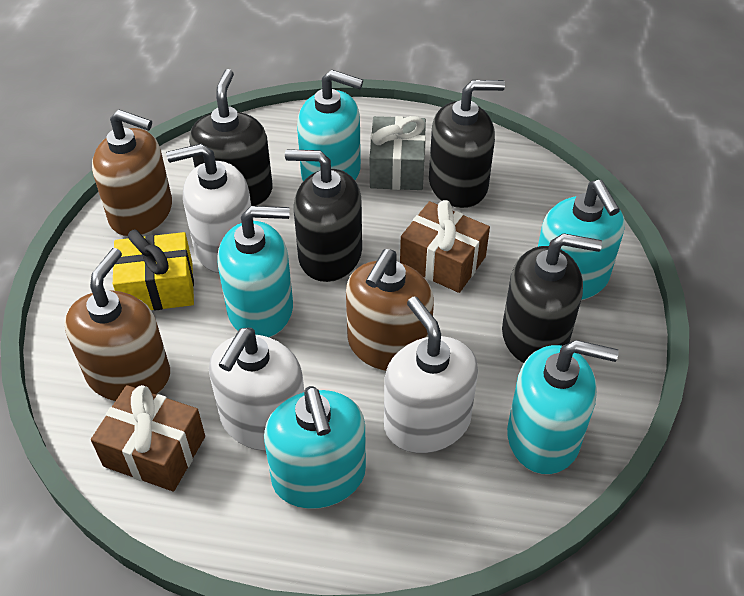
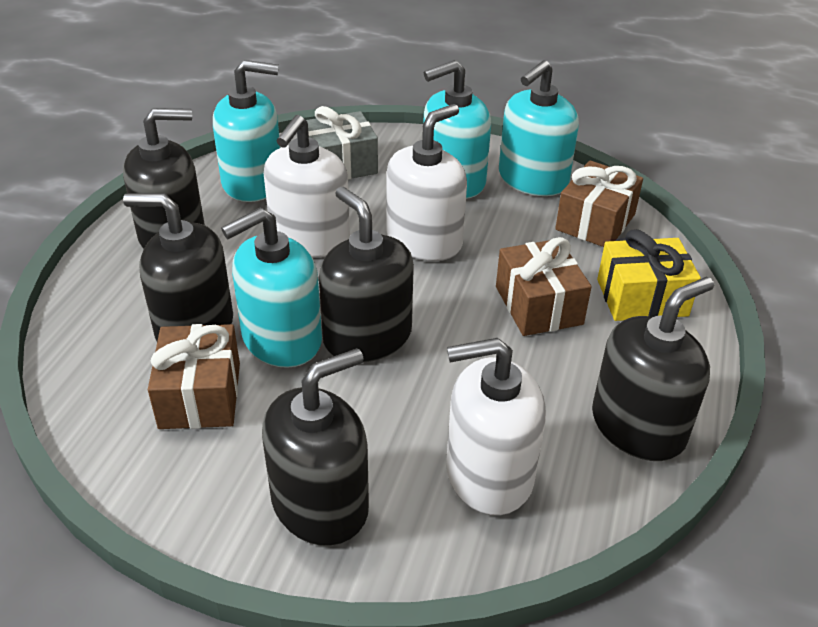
black soap dispenser: 4 -> 5
brown gift: 2 -> 3
brown soap dispenser: 3 -> 0
turquoise soap dispenser: 5 -> 4

